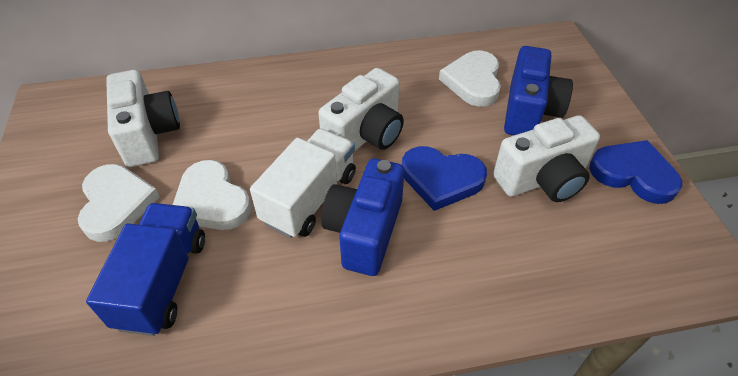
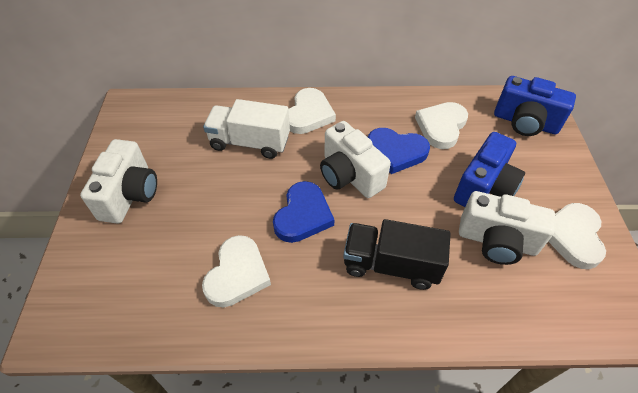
black truck: 0 -> 1
blue truck: 1 -> 0
white heart: 3 -> 4

